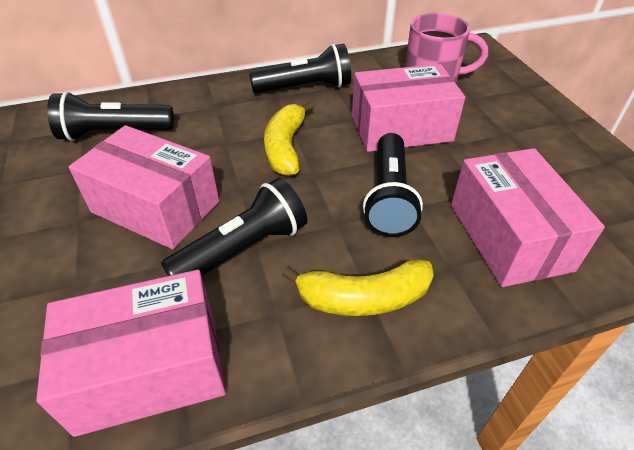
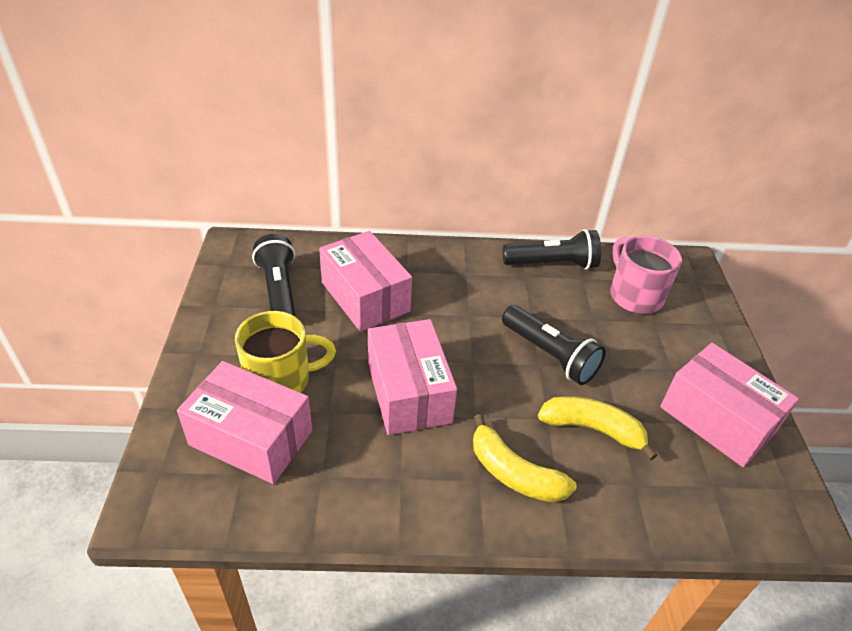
black flashlight: 4 -> 3
yellow mug: 0 -> 1

